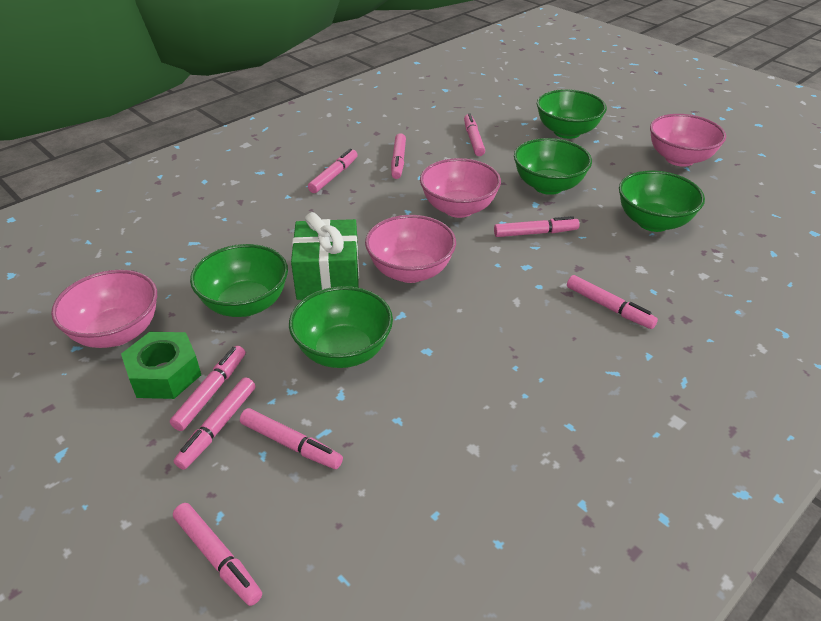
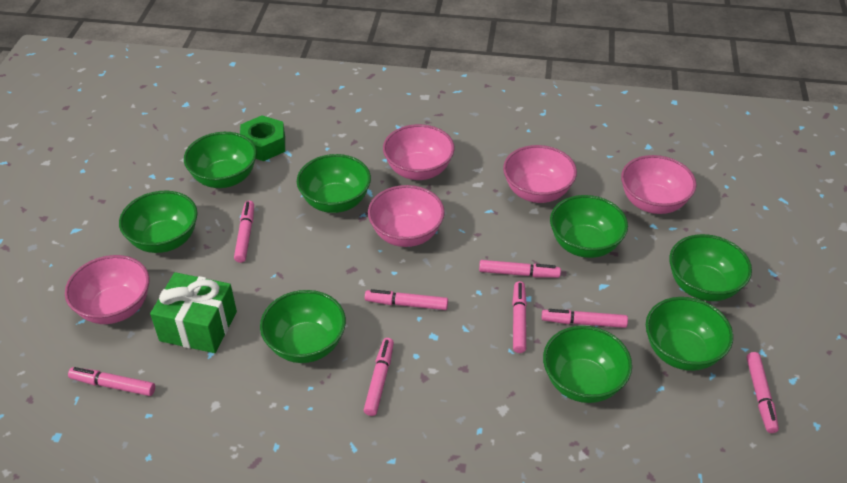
green bowl: 5 -> 8
pink bowl: 4 -> 5
pink marker: 9 -> 8

